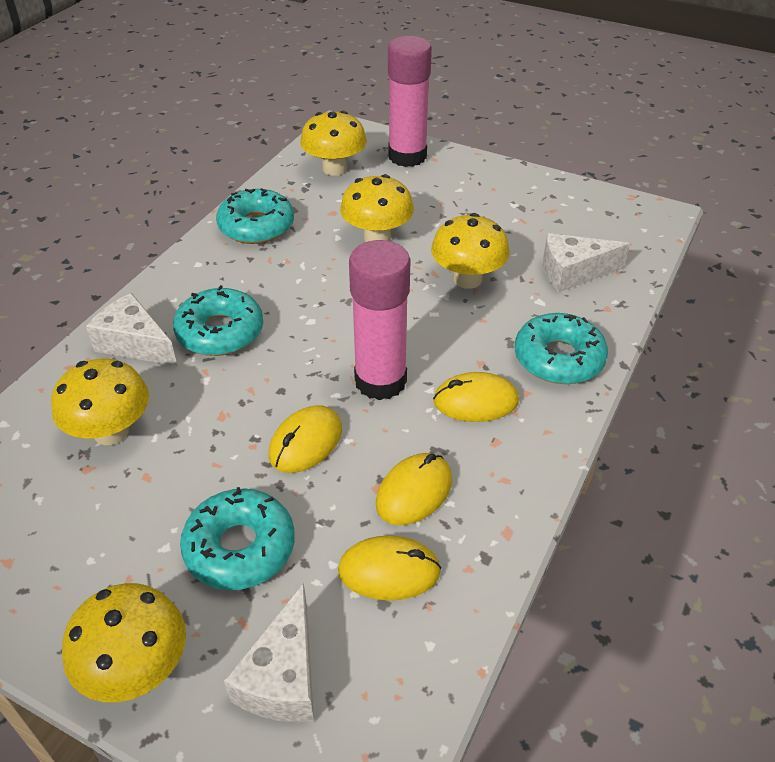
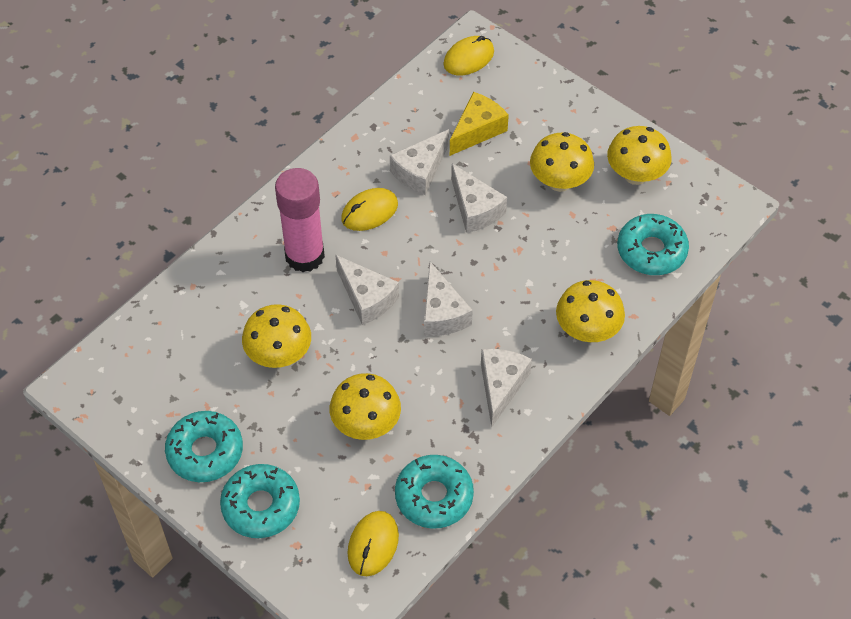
pink glue stick: 2 -> 1
white cheese: 3 -> 5
yellow cheese: 0 -> 1
yellow mouse: 4 -> 3

